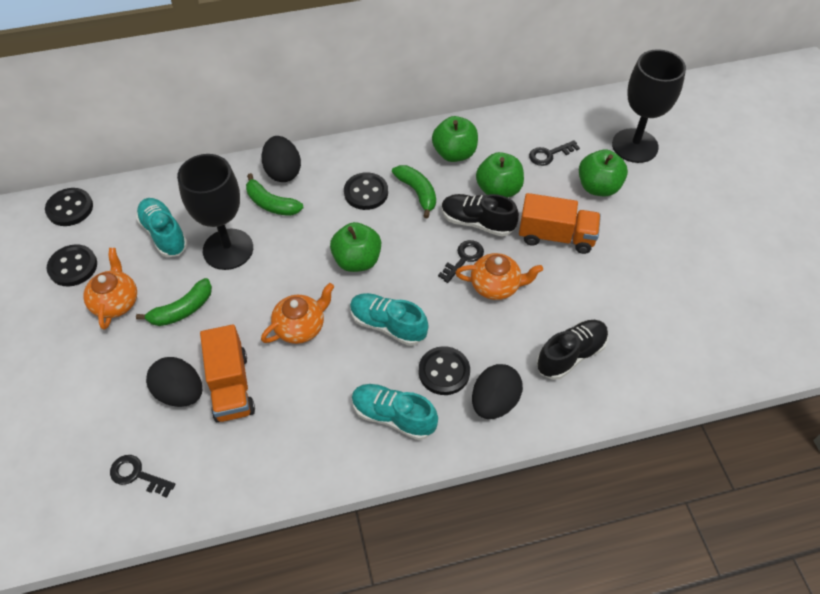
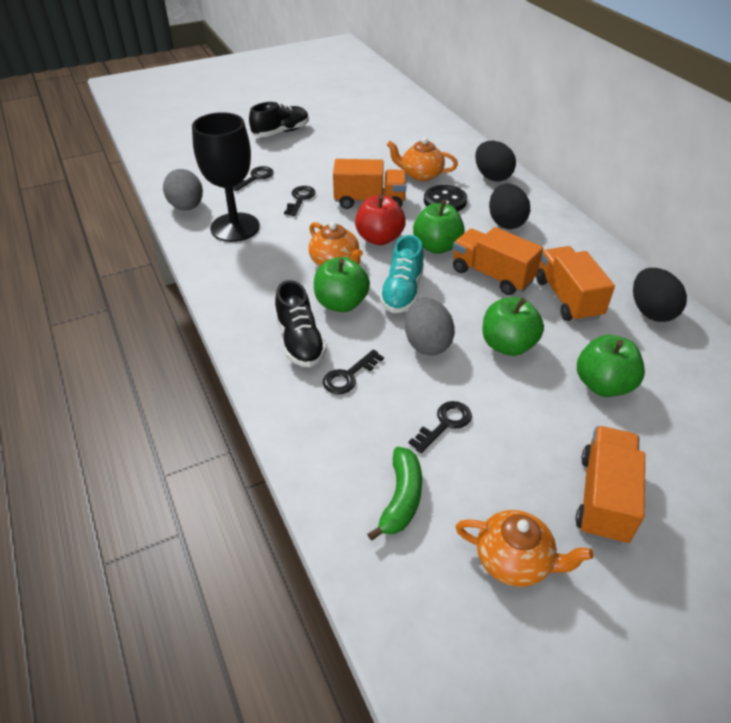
black button: 4 -> 1
black goblet: 2 -> 1
black key: 3 -> 4
green banana: 3 -> 1
grey egg: 0 -> 2
orange truck: 2 -> 4
red apple: 0 -> 1
turquoise shoe: 3 -> 1

